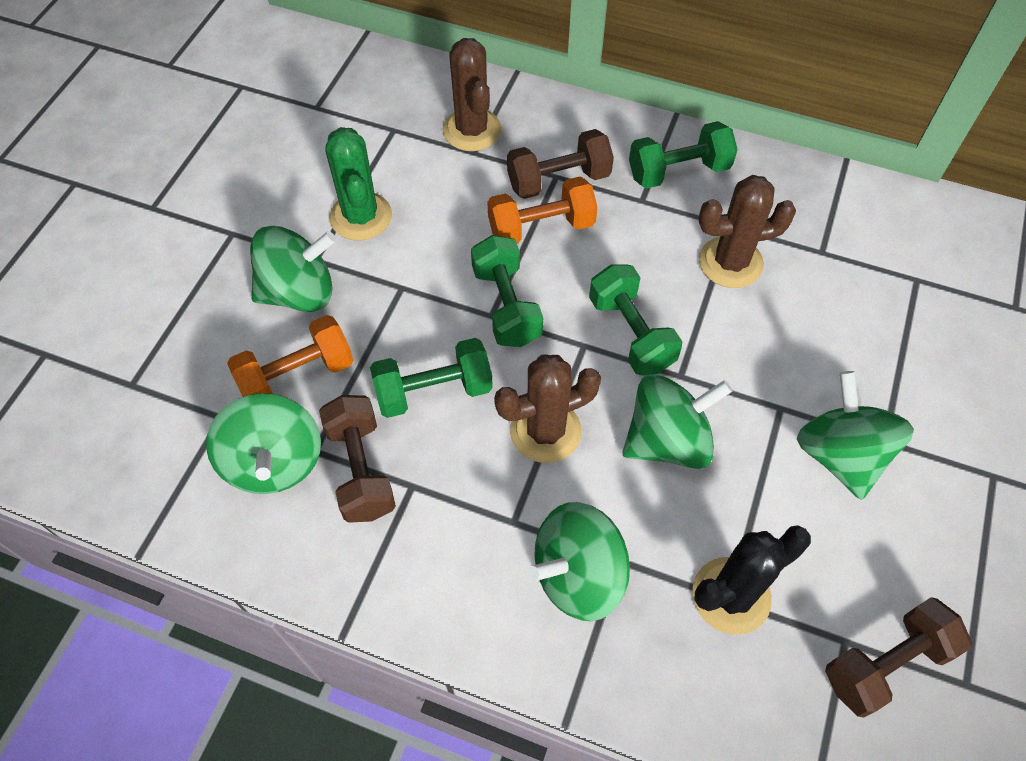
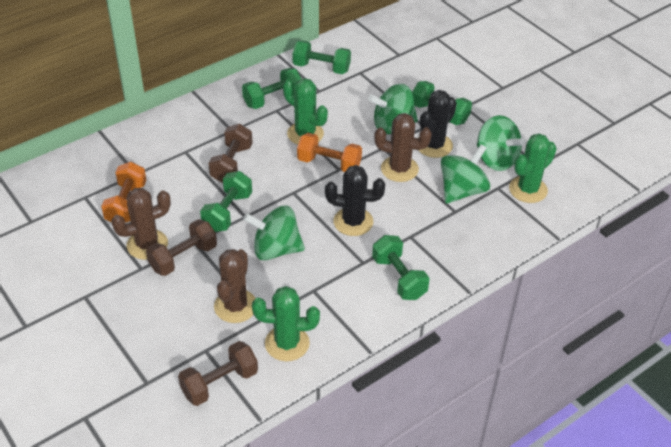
black cactus: 1 -> 2
green cactus: 1 -> 3
green dumbbell: 4 -> 5
green spinning top: 5 -> 4

